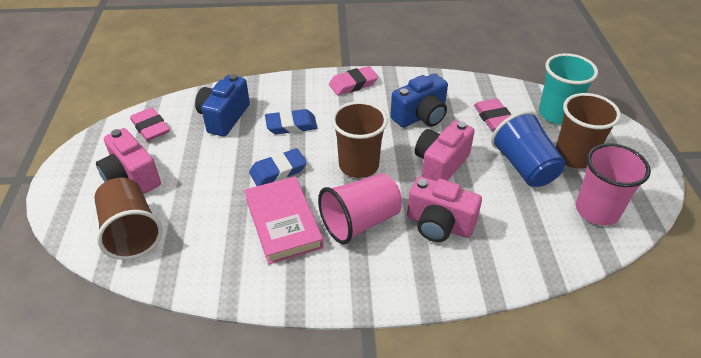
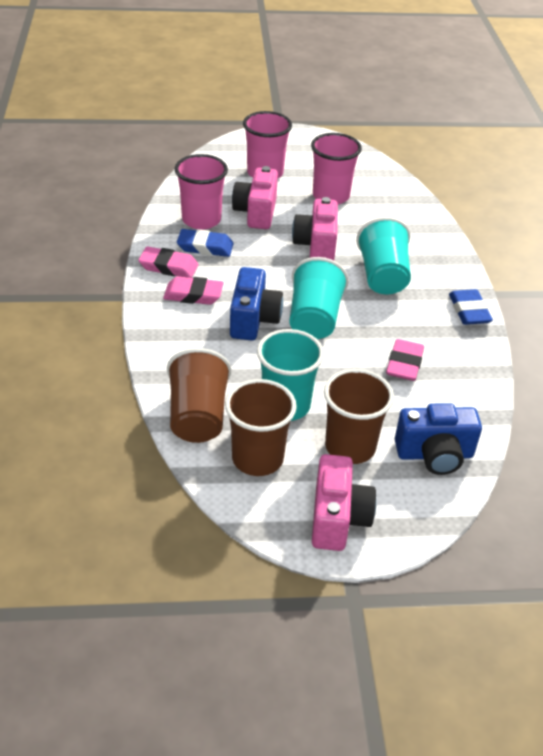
blue cup: 1 -> 0
pink book: 1 -> 0
pink cup: 2 -> 3
turquoise cup: 1 -> 3

